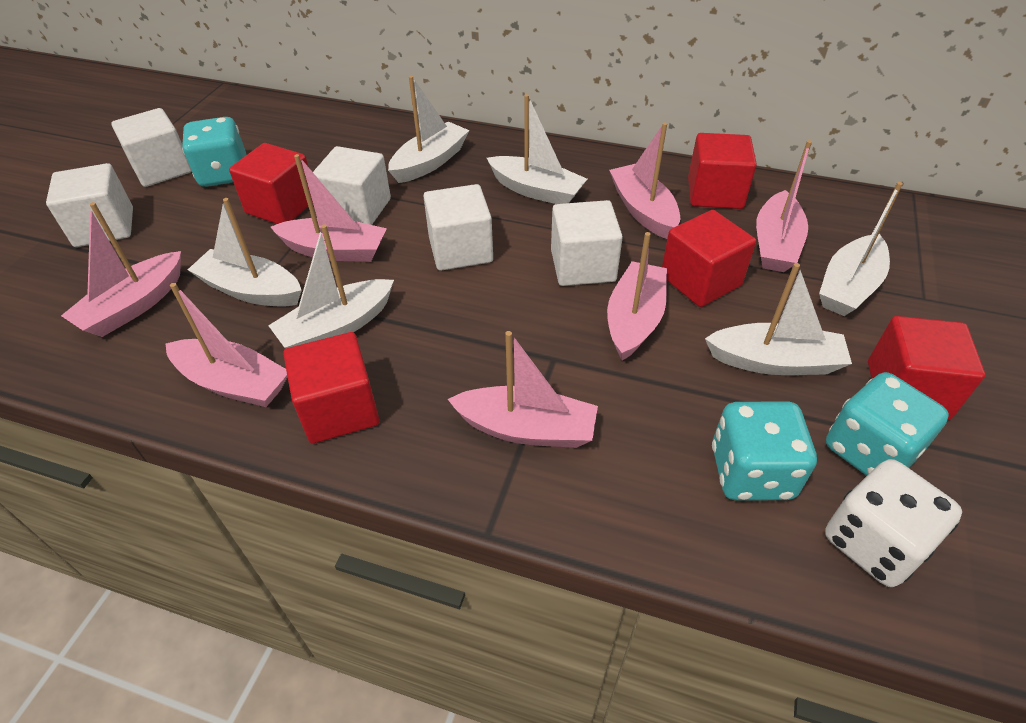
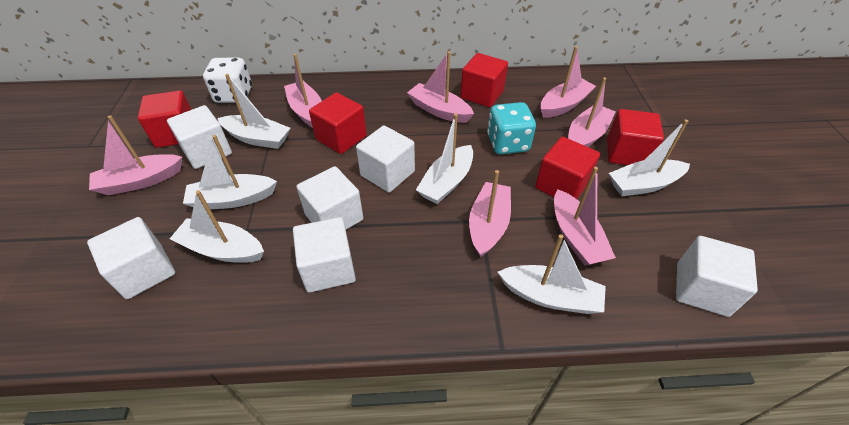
turquoise dice: 3 -> 1
white cube: 5 -> 6

